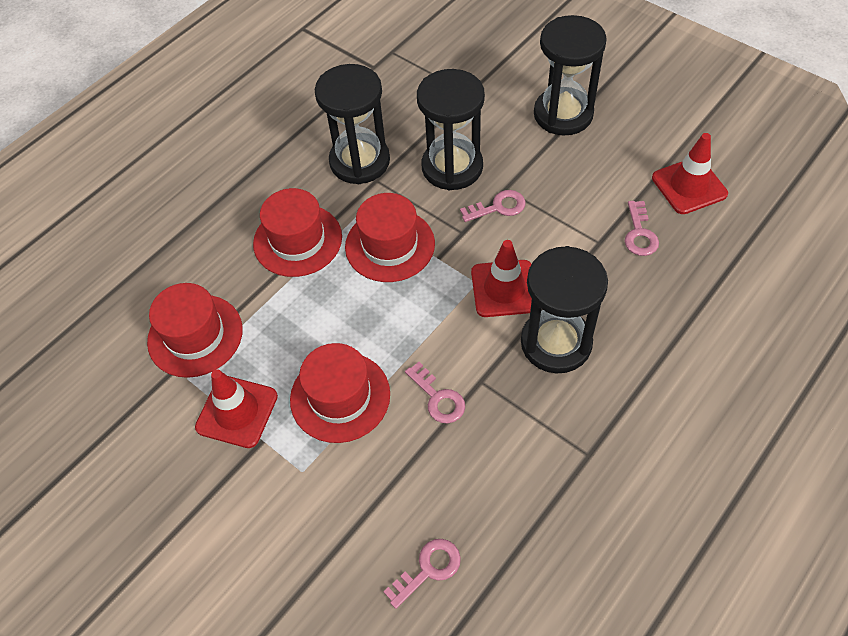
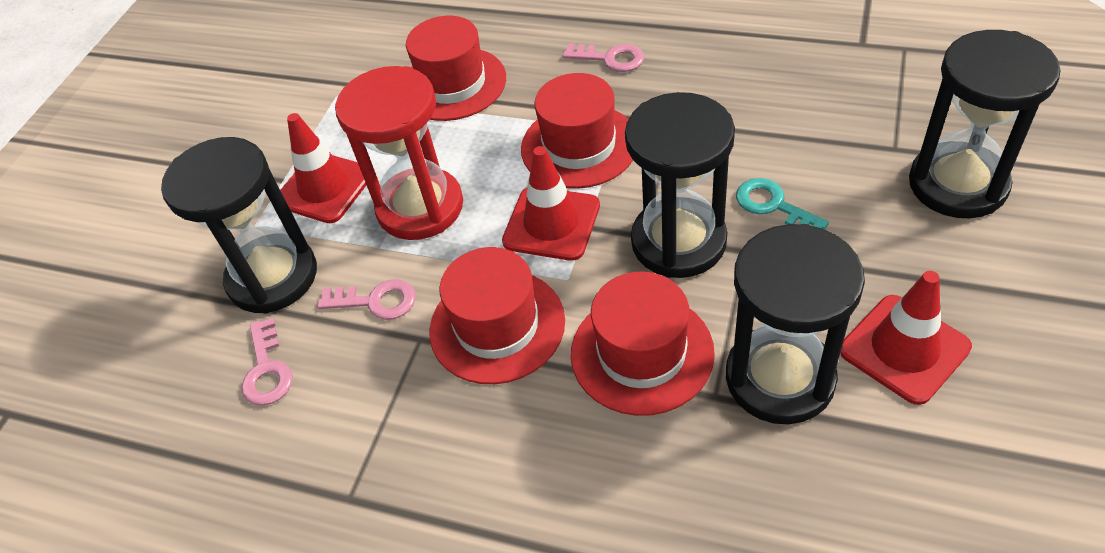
pink key: 4 -> 3
red hourglass: 0 -> 1
turquoise key: 0 -> 1

